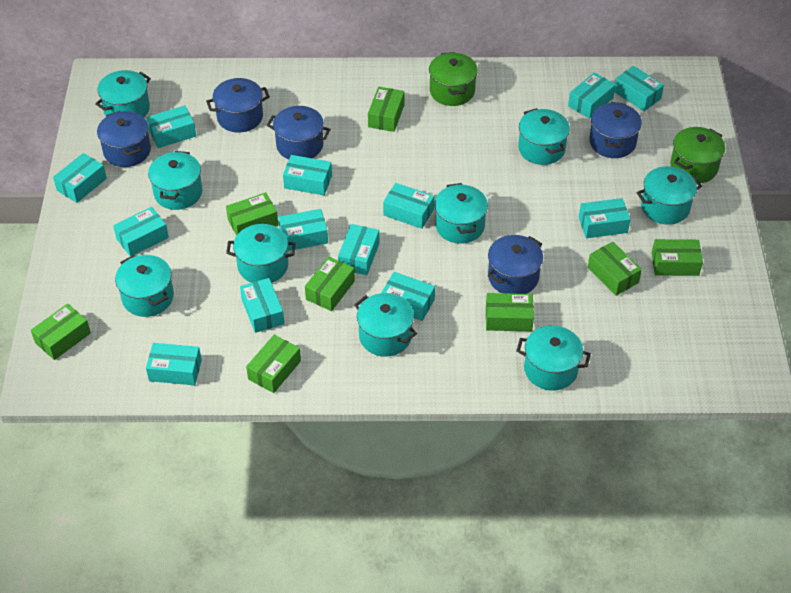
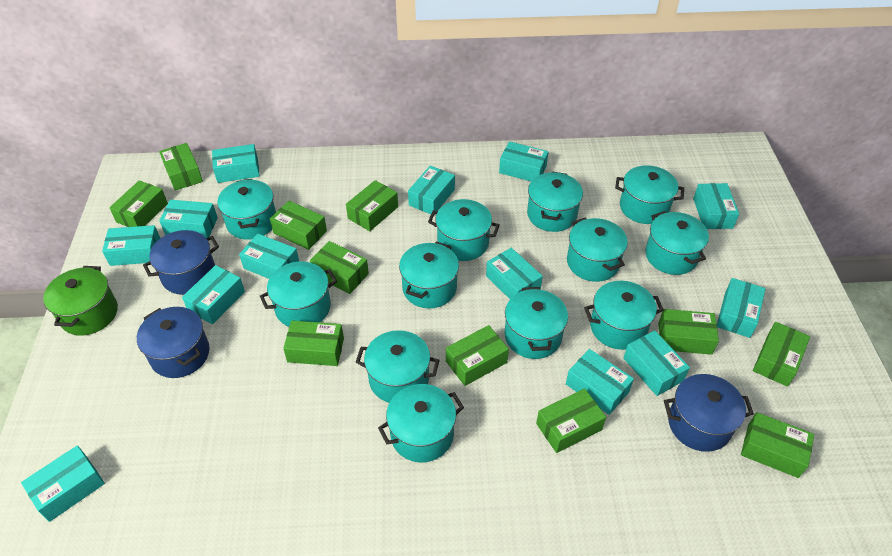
blue pot: 5 -> 3
green box: 8 -> 11
green pot: 2 -> 1
turquoise pot: 9 -> 12

